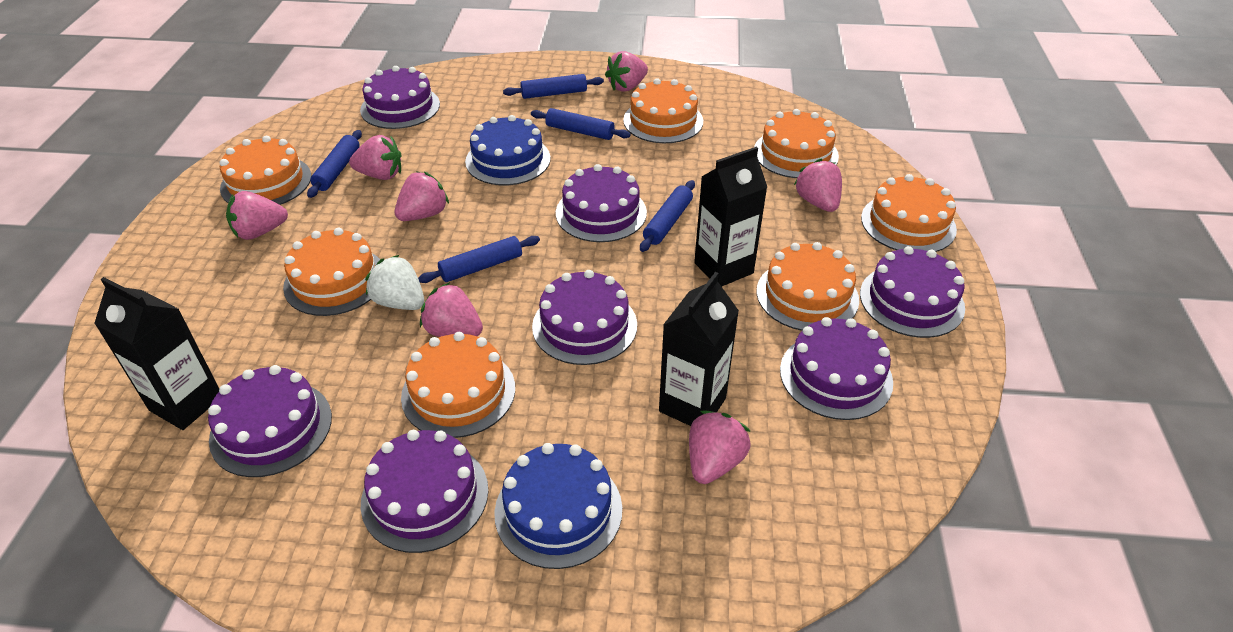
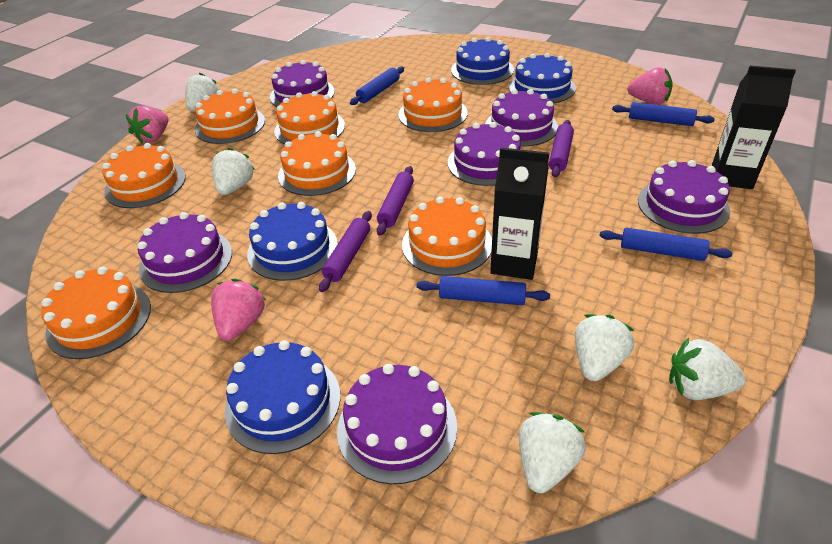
black carton: 3 -> 2
blue cake: 2 -> 4
blue rolling pin: 5 -> 4
pink strawberry: 7 -> 3
purple cake: 7 -> 6
purple rolling pin: 0 -> 3
white strawberry: 1 -> 5

